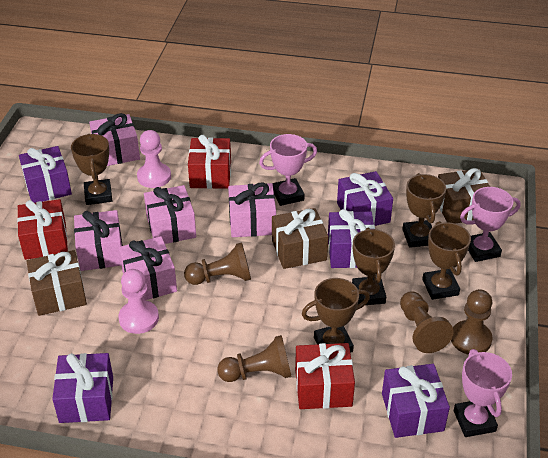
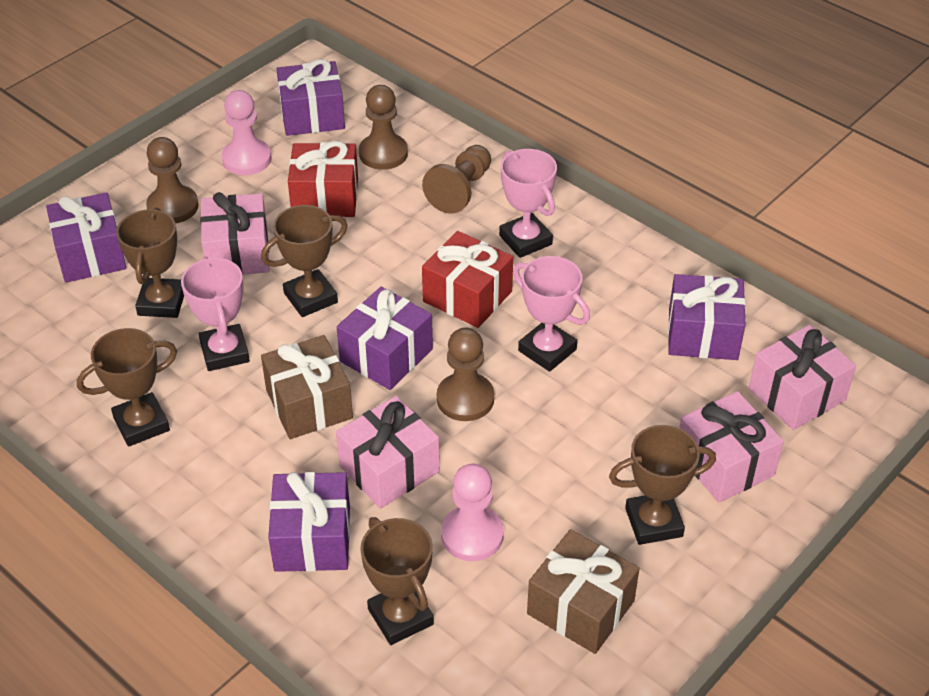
brown gift: 3 -> 2
pink gift: 5 -> 4
red gift: 3 -> 2

